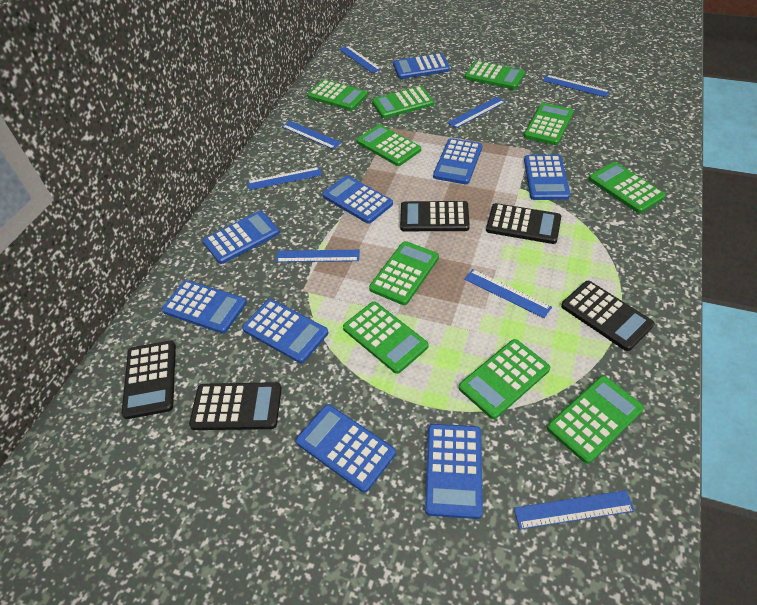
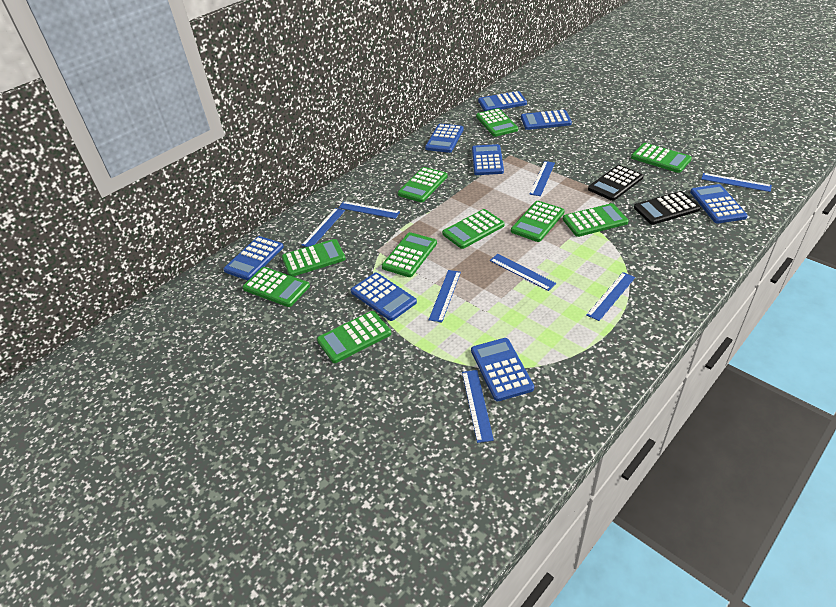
black calculator: 5 -> 2
blue calculator: 9 -> 8

